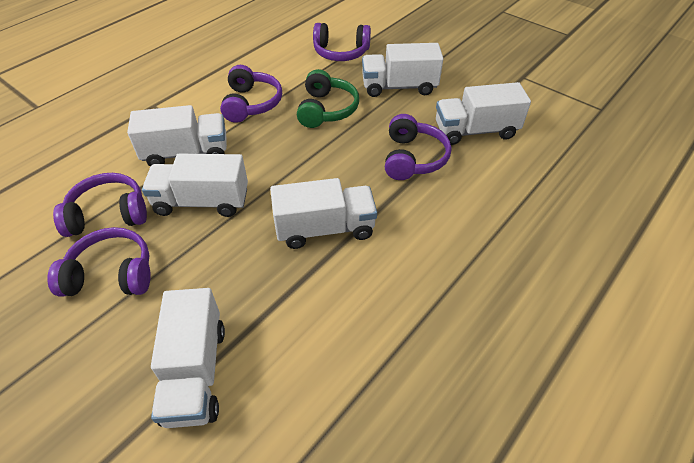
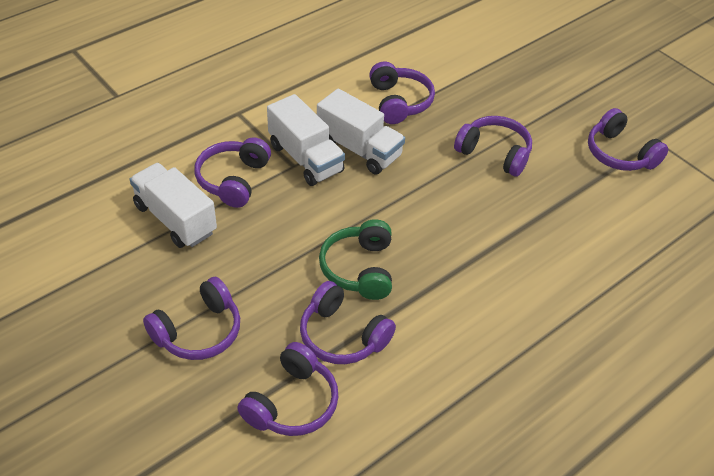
purple headphones: 5 -> 7
white truck: 6 -> 3

